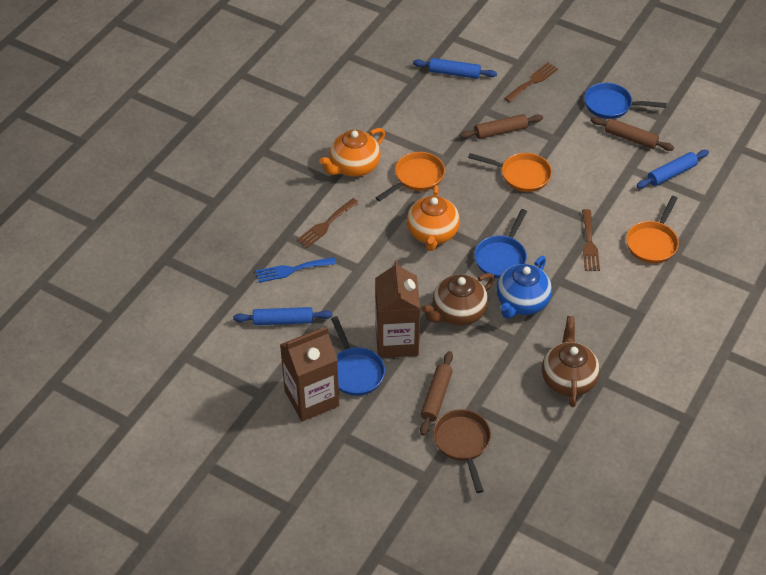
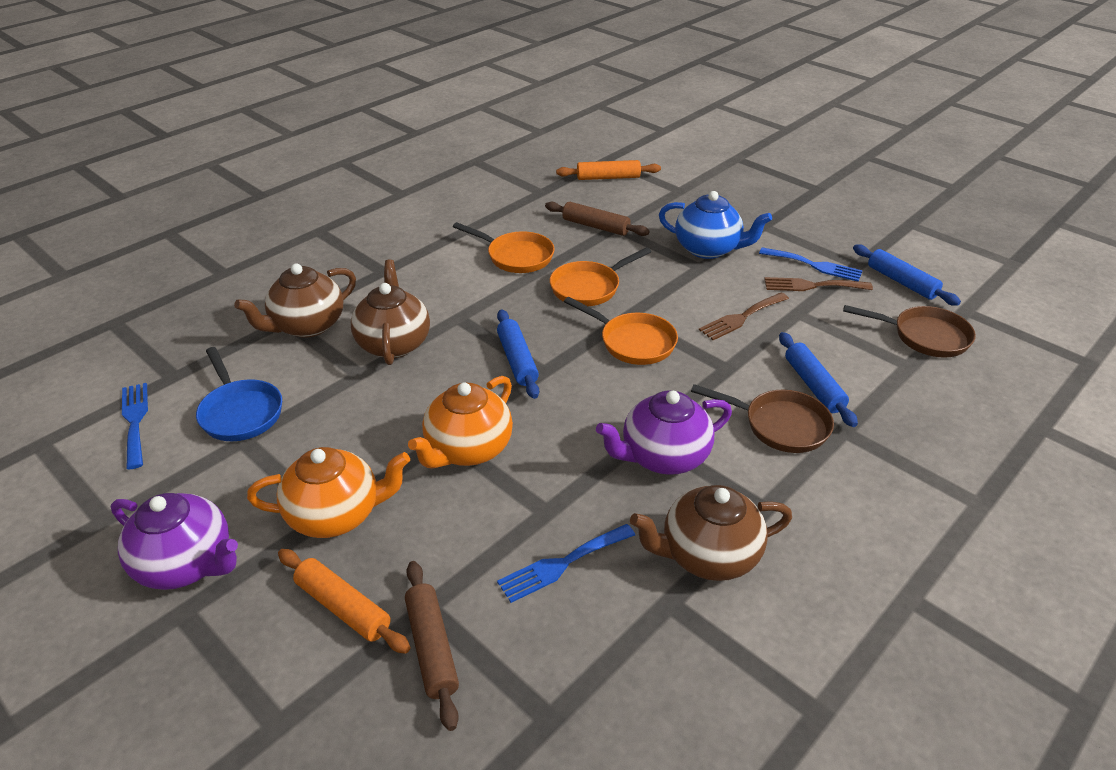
blue fork: 1 -> 3
blue pan: 3 -> 1
brown carton: 2 -> 0
brown fork: 3 -> 2
brown pan: 1 -> 2
brown rolling pin: 3 -> 2
brown teapot: 2 -> 3
orange rolling pin: 0 -> 2
purple teapot: 0 -> 2

